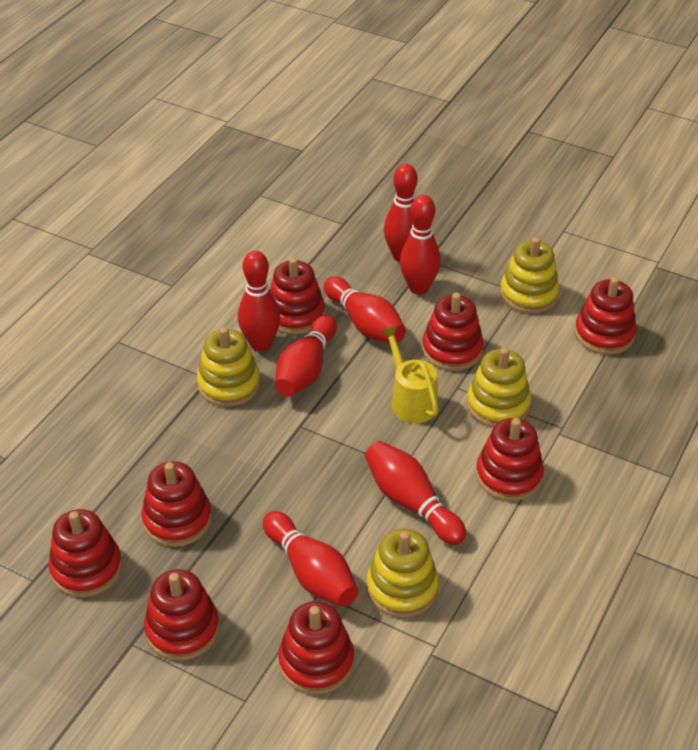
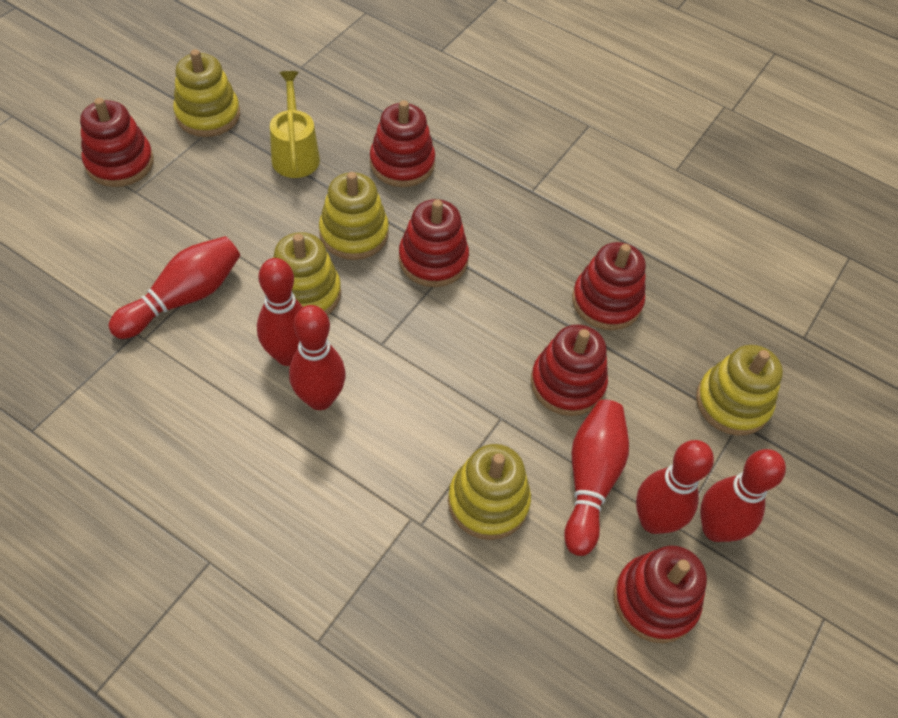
red bowling pin: 7 -> 6
red stacking toy: 8 -> 6
yellow stacking toy: 4 -> 5

